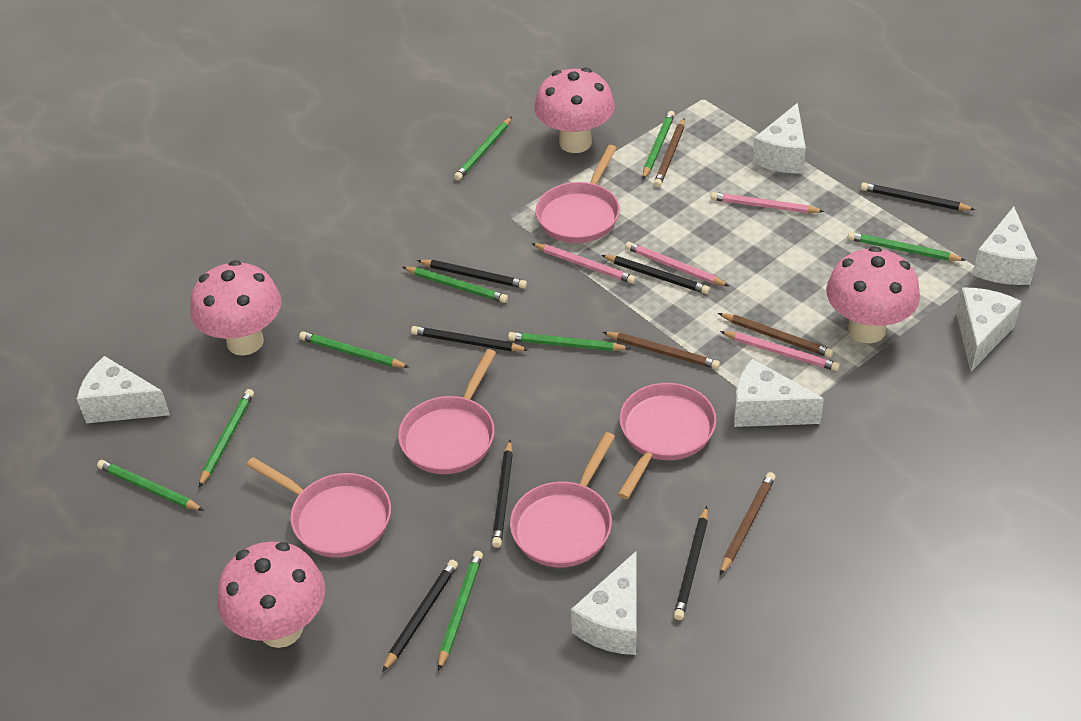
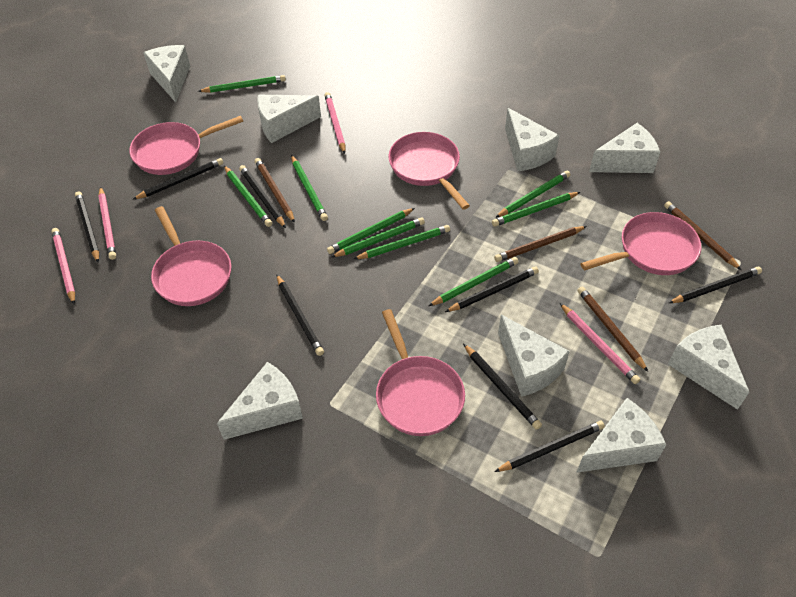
black pencil: 7 -> 8
pink mushroom: 4 -> 0
white cheese: 6 -> 8

